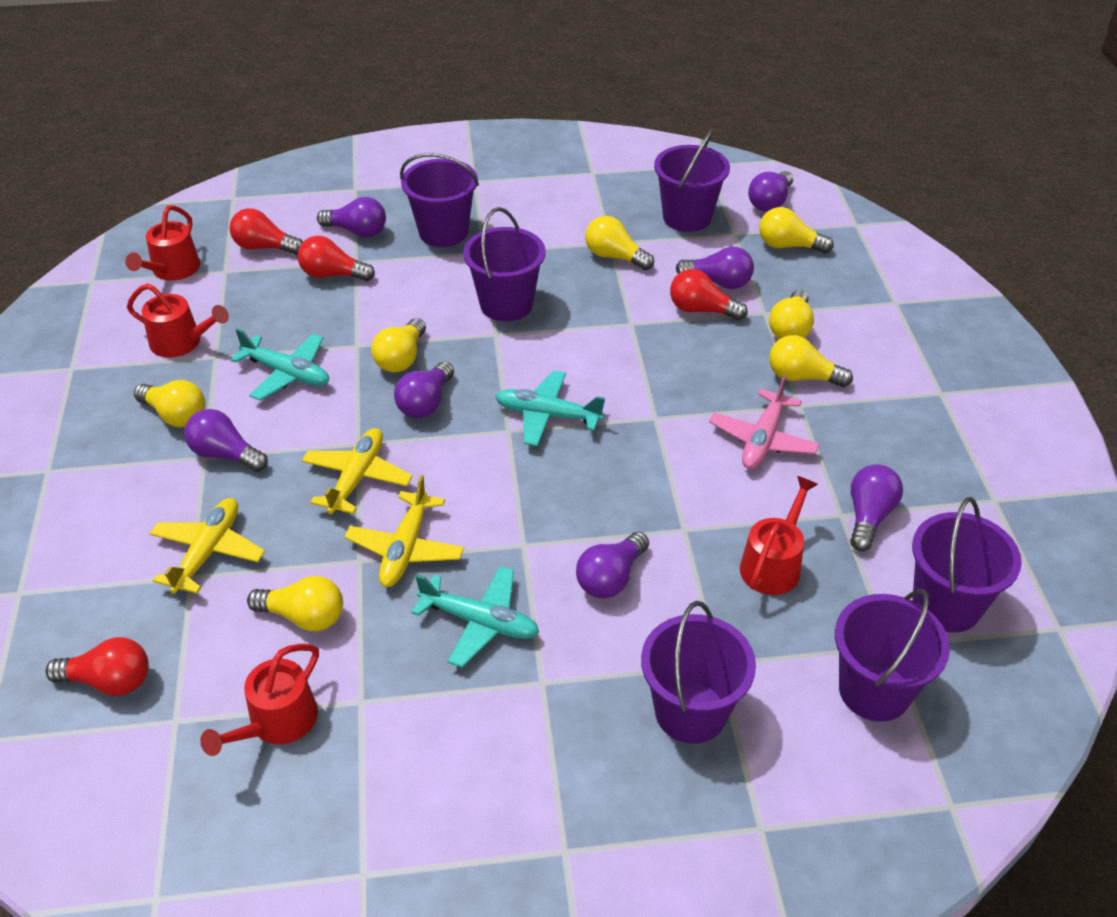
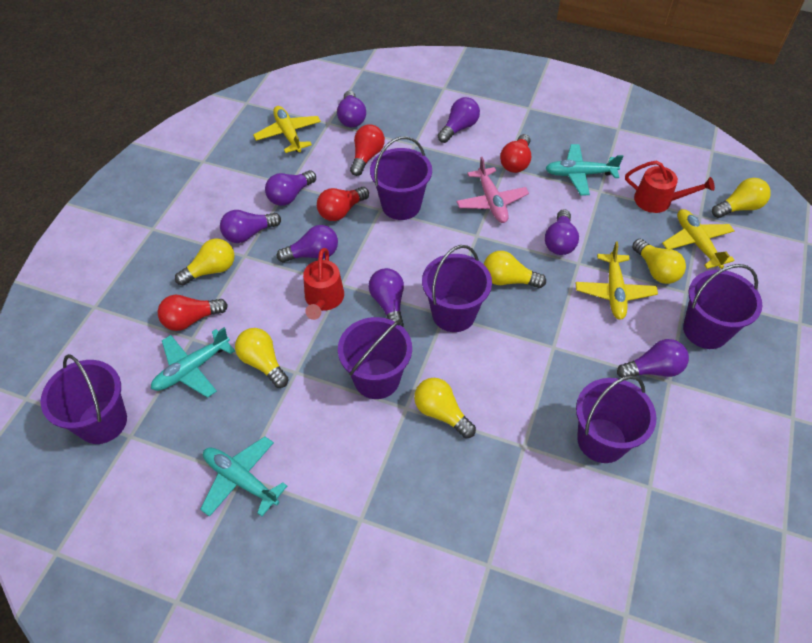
purple light bulb: 7 -> 8
red watering can: 4 -> 2
yellow light bulb: 7 -> 6

